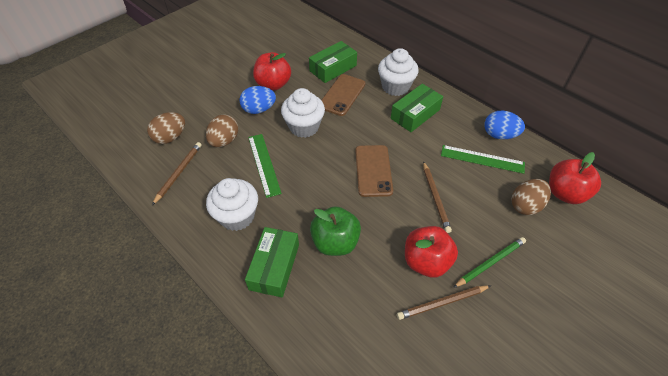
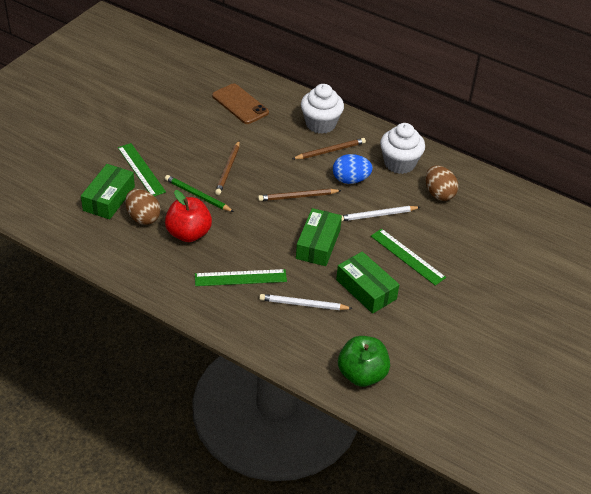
blue egg: 2 -> 1
brown egg: 3 -> 2
brown phone: 2 -> 1
green ruler: 2 -> 3
red apple: 3 -> 1
white cupcake: 3 -> 2
white pencil: 0 -> 2

